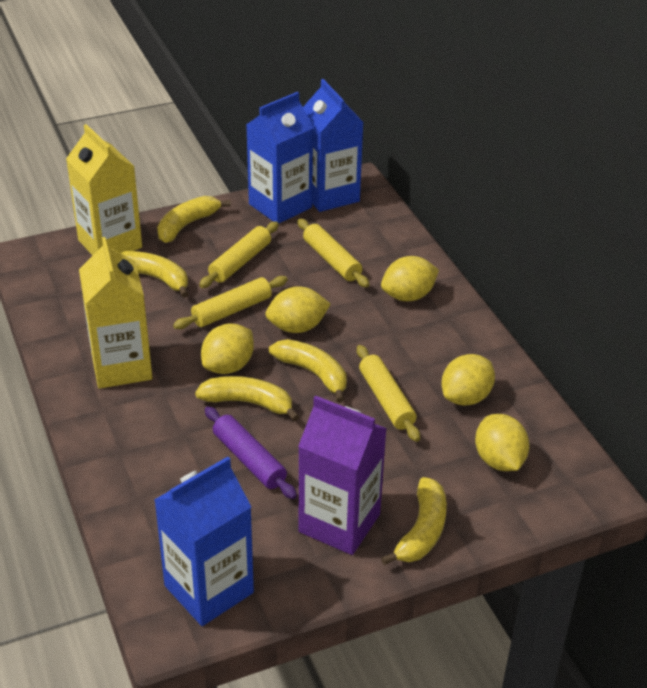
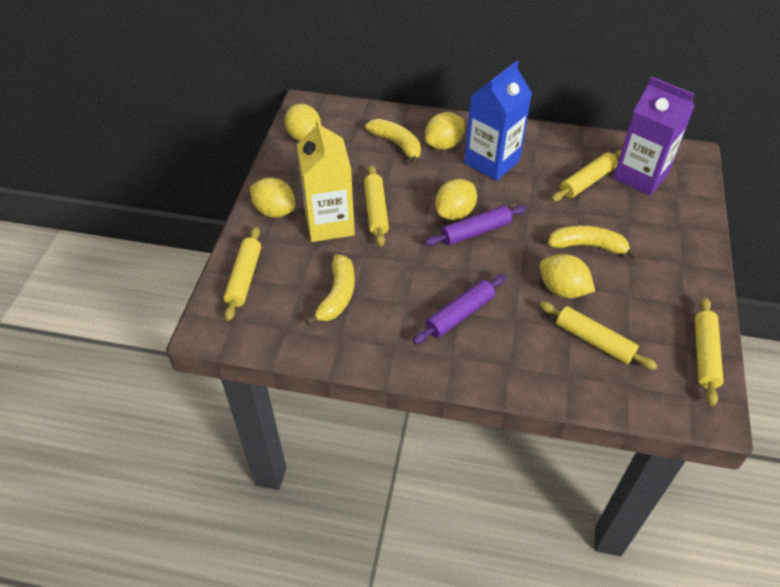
blue carton: 3 -> 1
purple rolling pin: 1 -> 2
yellow banana: 5 -> 3
yellow carton: 2 -> 1
yellow rolling pin: 4 -> 5

